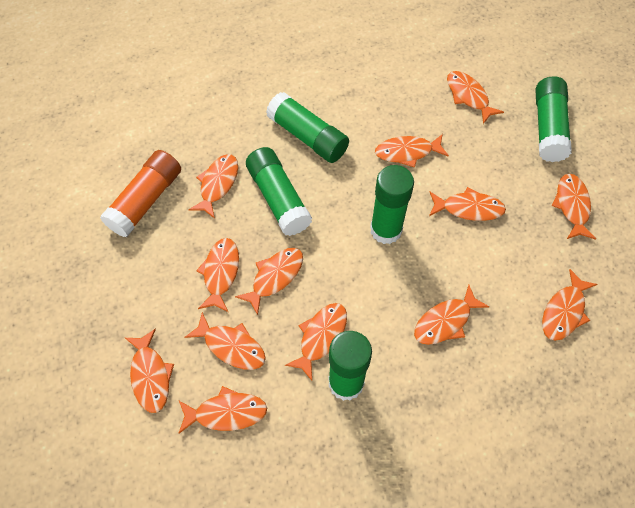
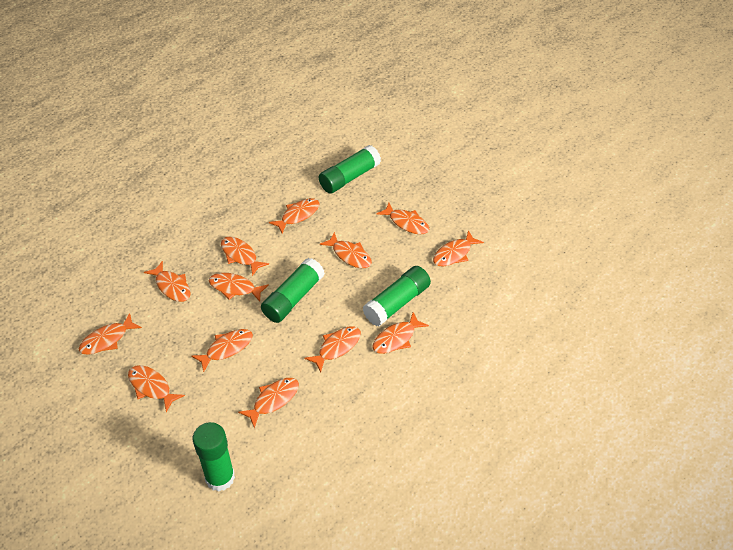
green glue stick: 5 -> 4
orange glue stick: 1 -> 0

